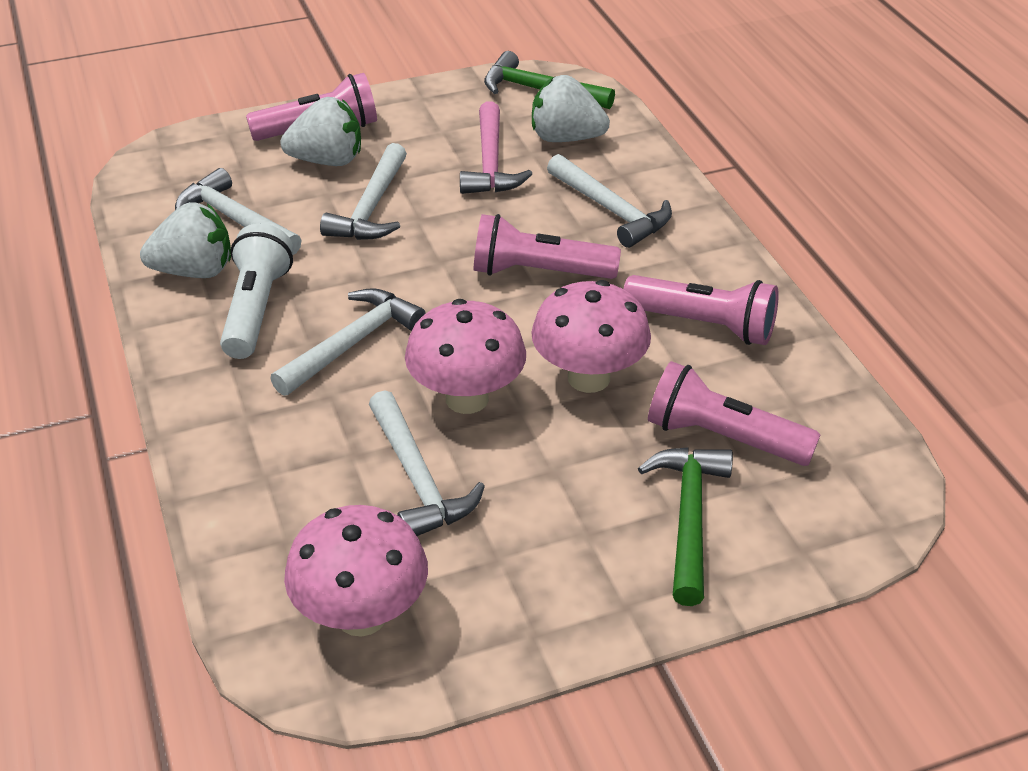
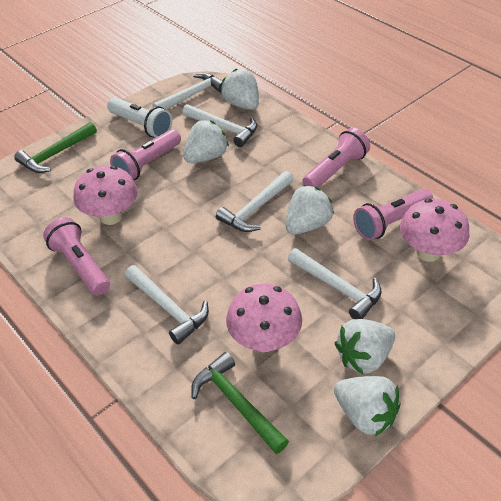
pink hammer: 1 -> 0
white strawberry: 3 -> 5

